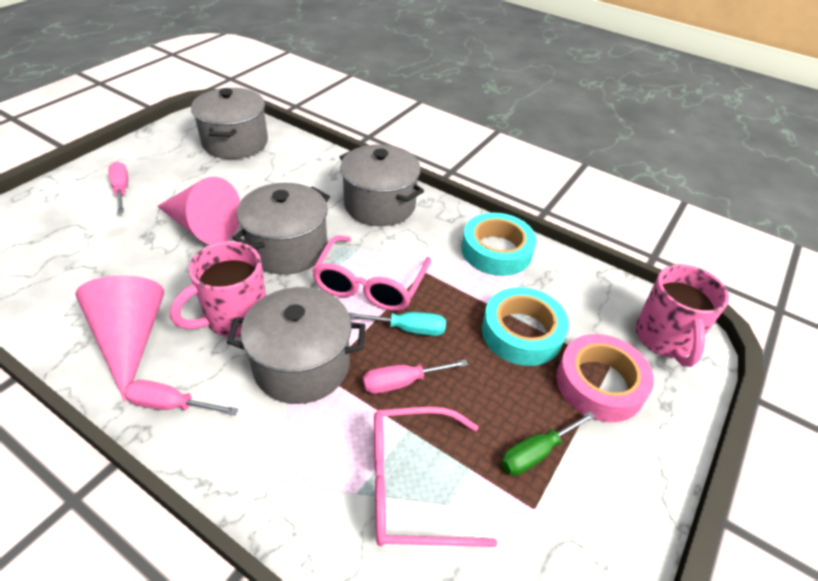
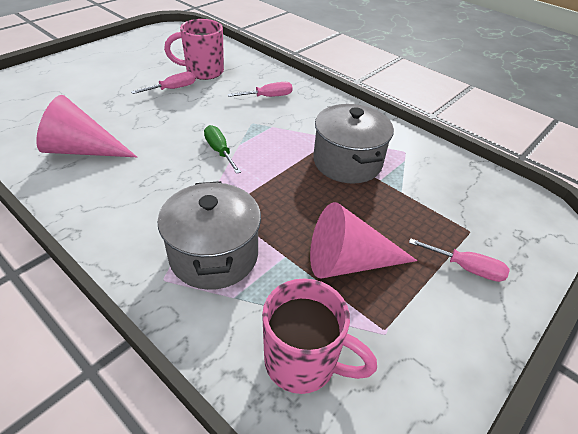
grey pot: 4 -> 2
pink glasses: 2 -> 0
pink tape: 1 -> 0
turquoise screwdriver: 1 -> 0
turquoise tape: 2 -> 0

